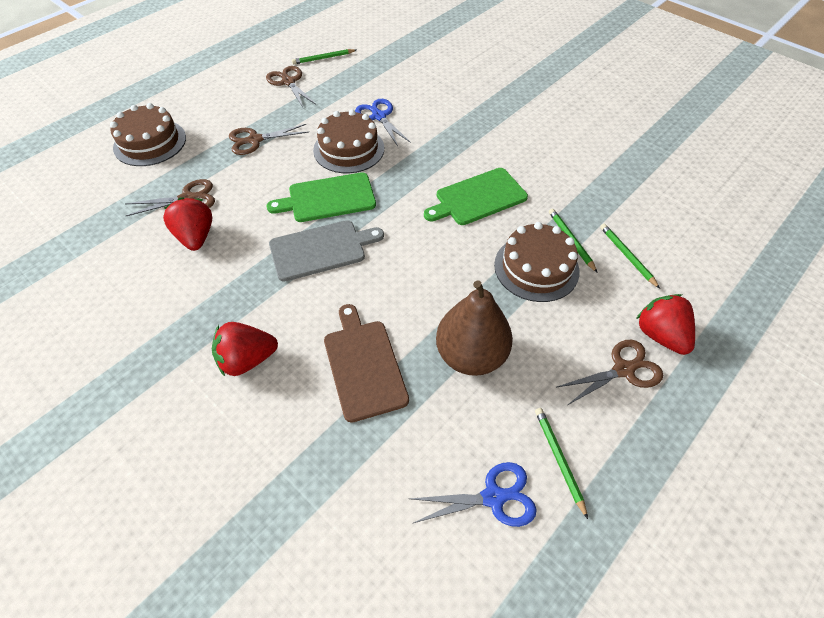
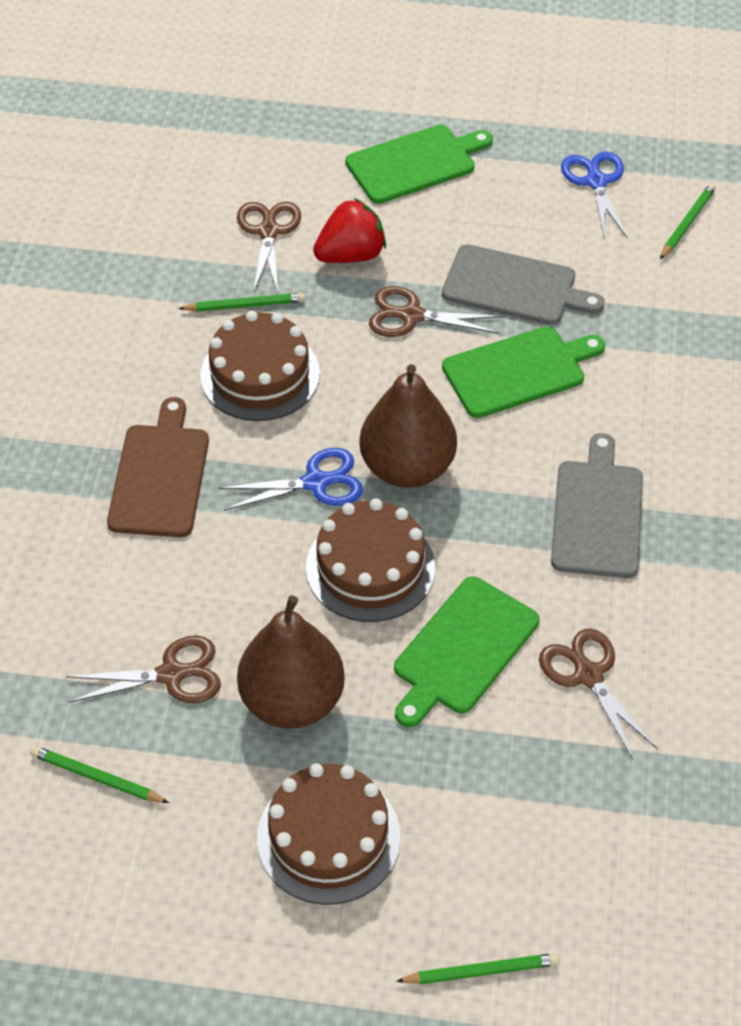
brown pear: 1 -> 2
green cutting board: 2 -> 3
grey cutting board: 1 -> 2
red strawberry: 3 -> 1

